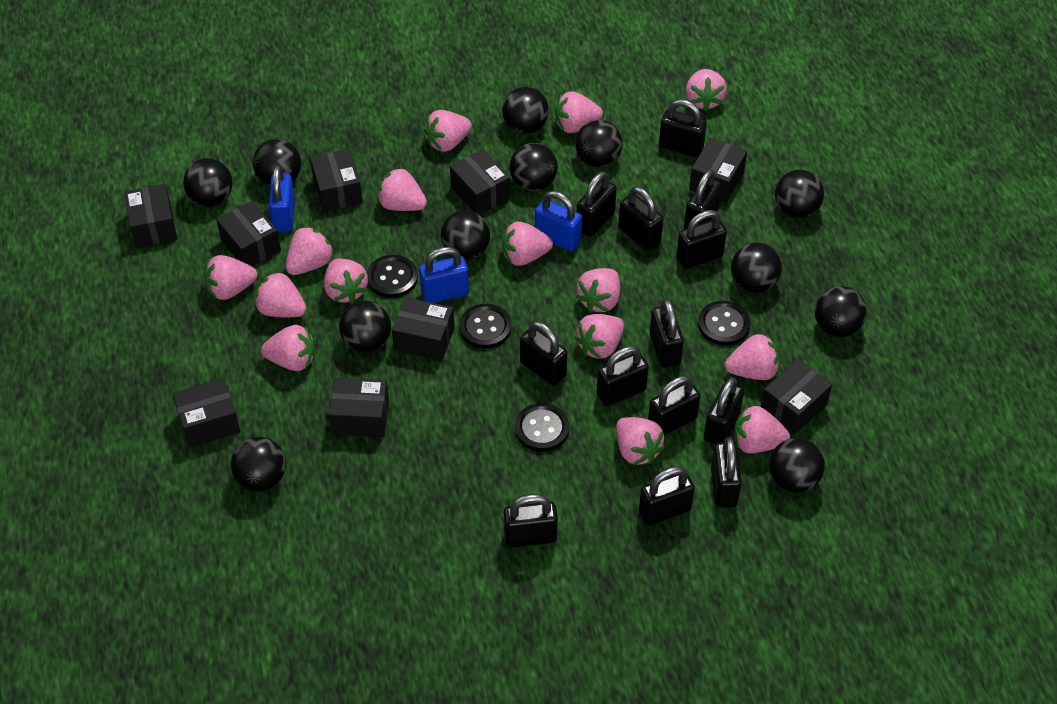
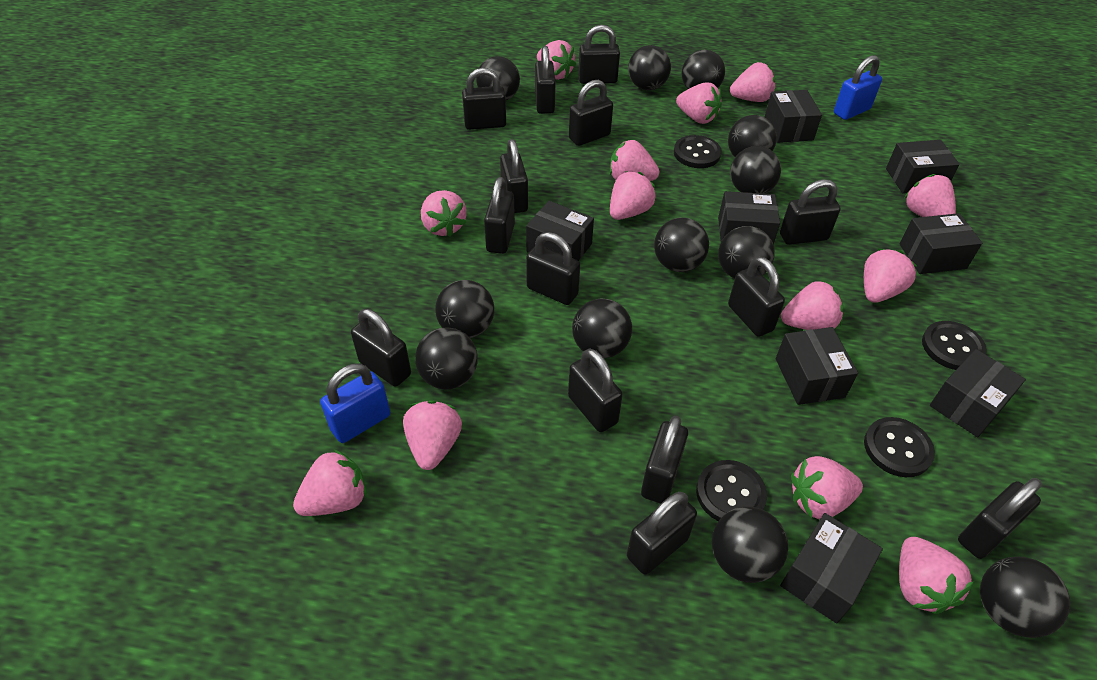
black box: 9 -> 8
black padlock: 13 -> 14
blue padlock: 3 -> 2
pink strawberry: 15 -> 13

